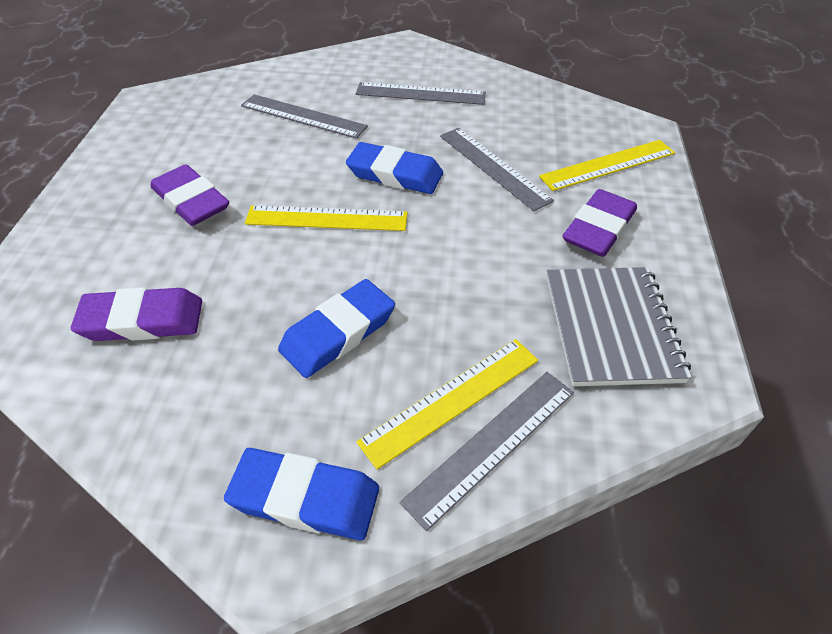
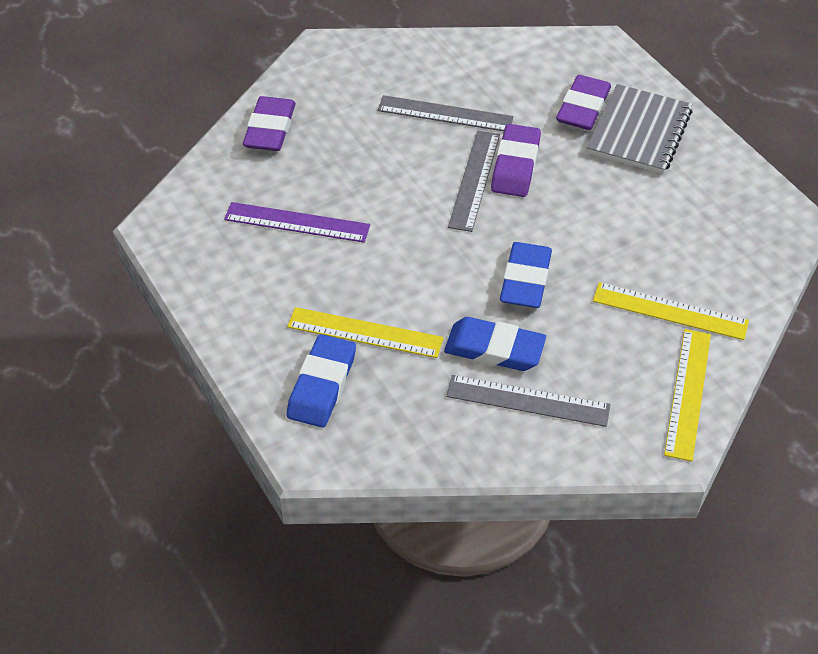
grey ruler: 4 -> 3
purple ruler: 0 -> 1

